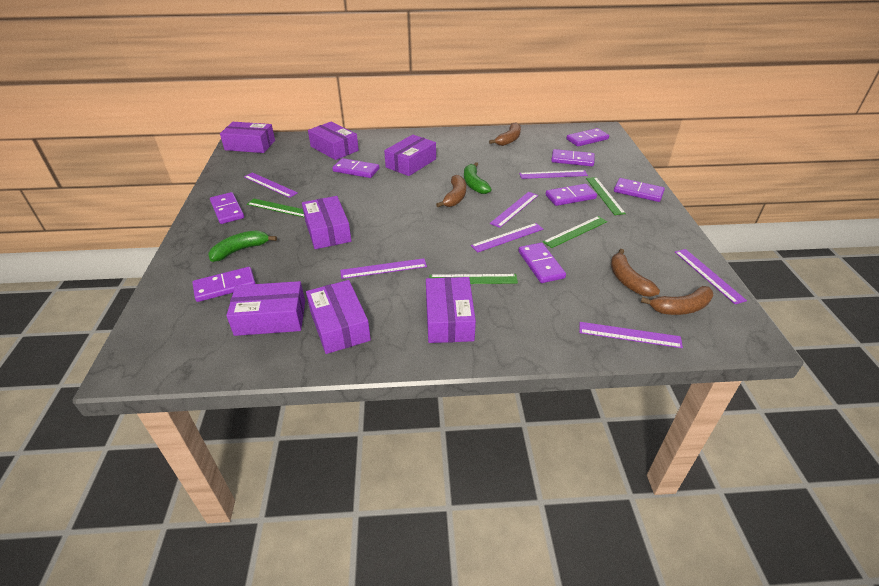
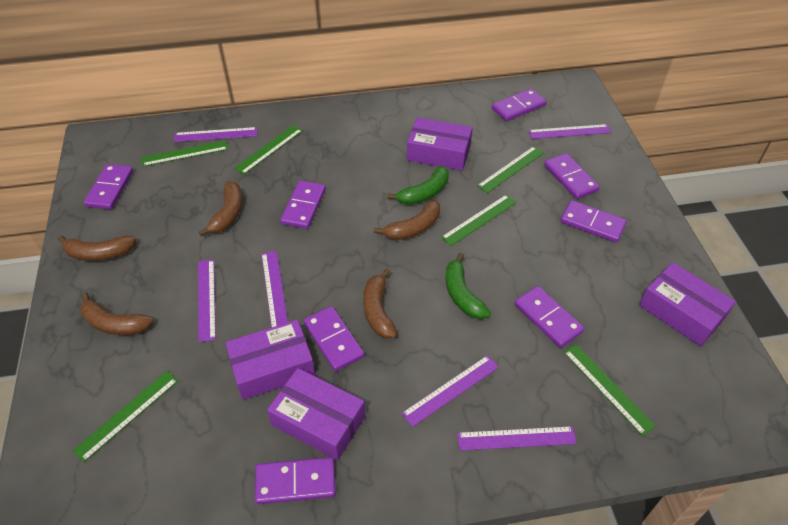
brown banana: 4 -> 5
green ruler: 4 -> 6
purple box: 7 -> 4
purple ruler: 7 -> 6

